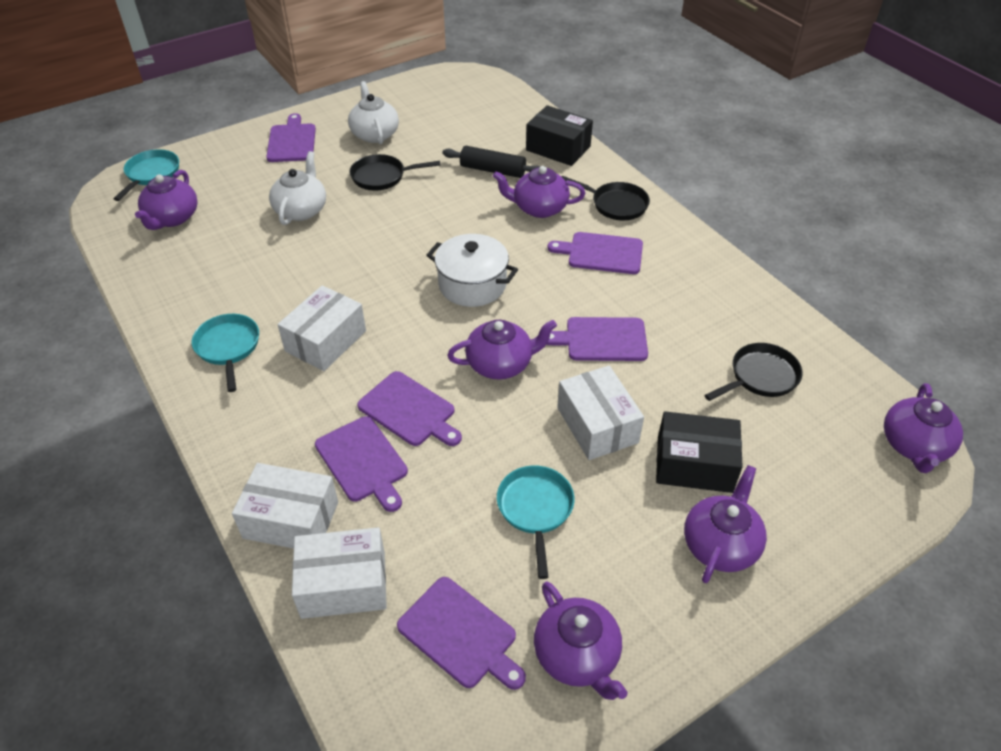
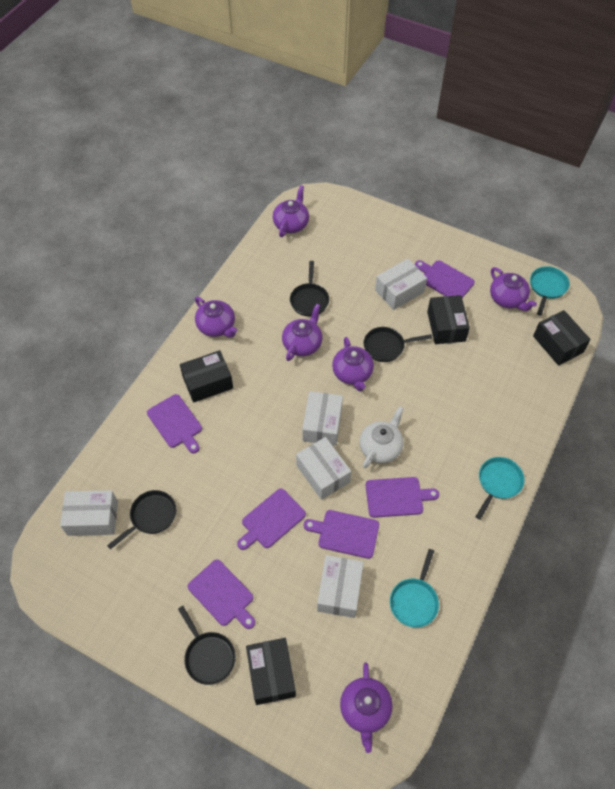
black box: 2 -> 4
black pan: 3 -> 4
black rolling pin: 1 -> 0
white box: 4 -> 5
white pot: 1 -> 0
white teapot: 2 -> 1

